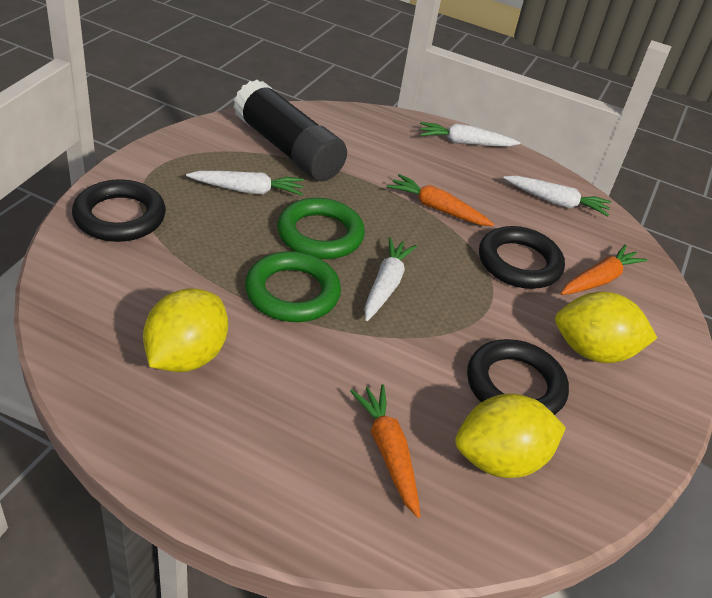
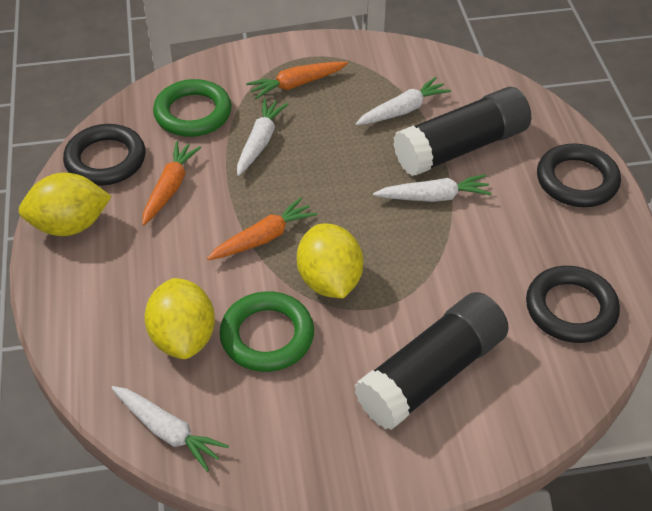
black glue stick: 1 -> 2

